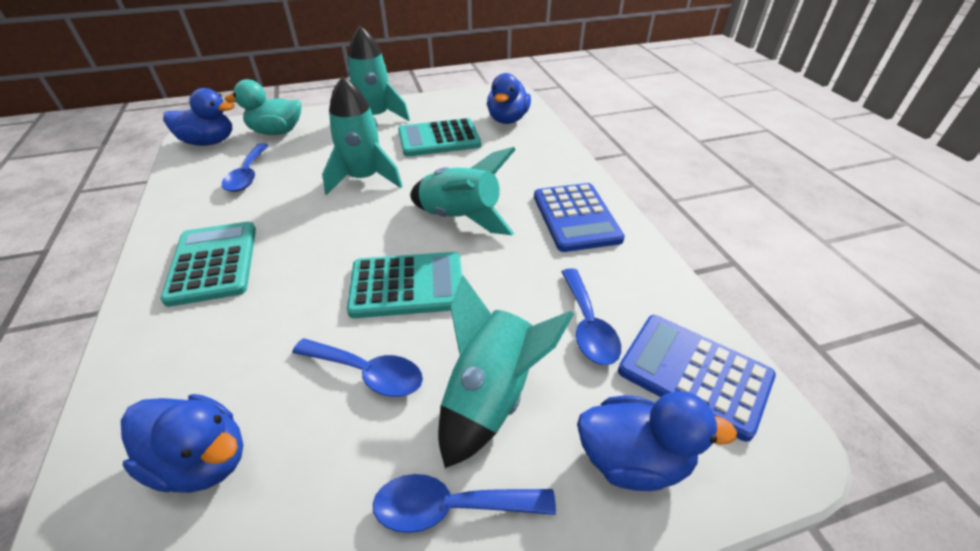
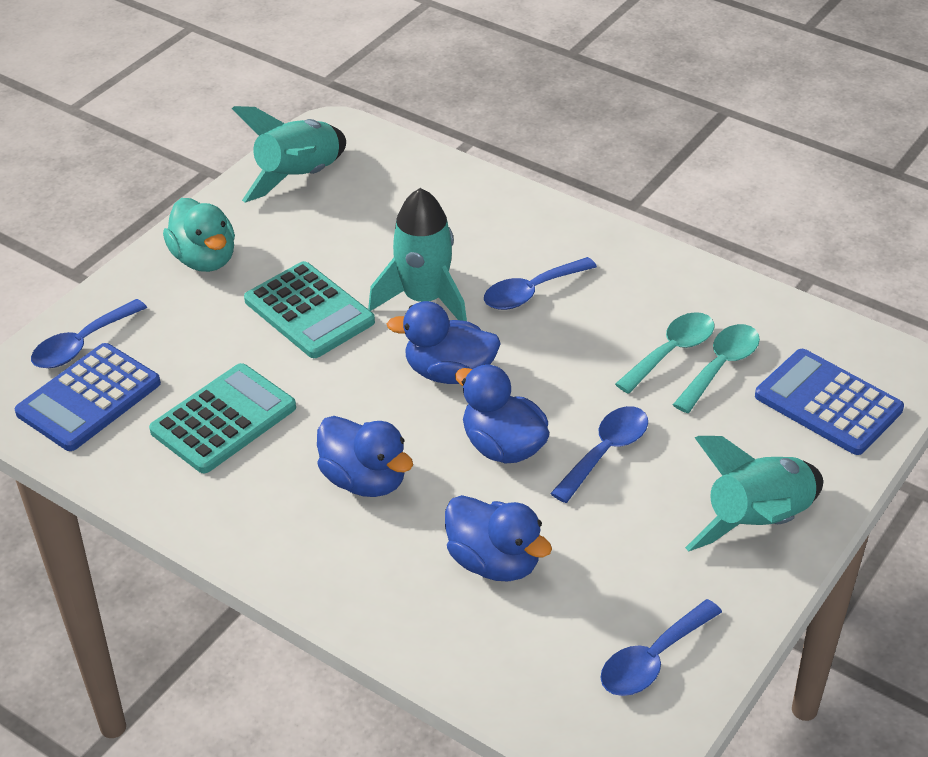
turquoise calculator: 3 -> 2
turquoise rocket: 4 -> 3
turquoise spoon: 0 -> 2

